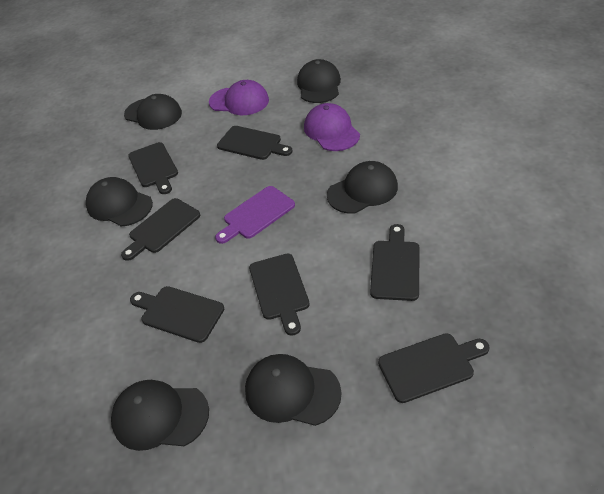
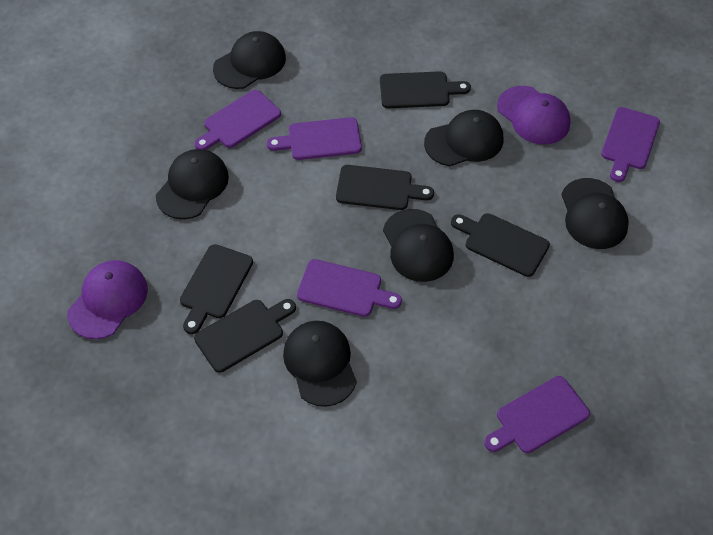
black cutting board: 7 -> 5
purple cutting board: 1 -> 5

